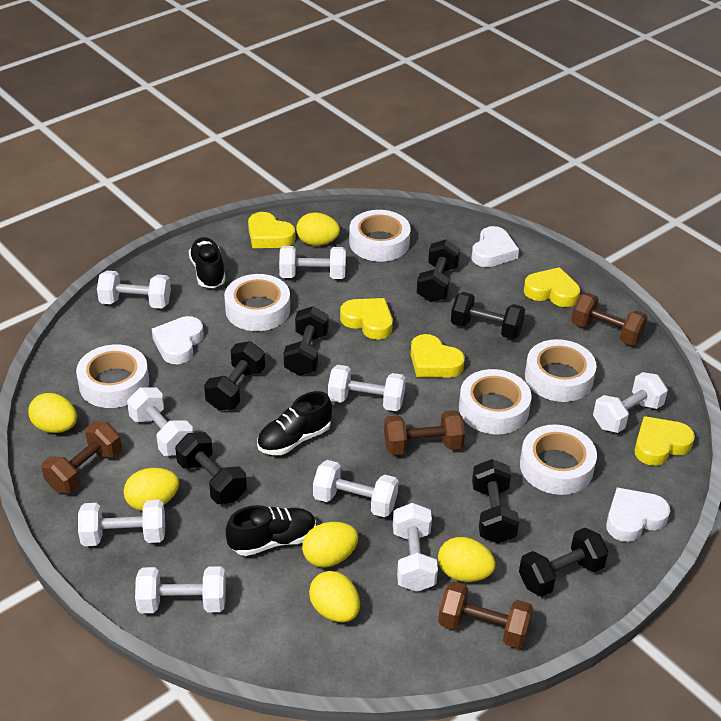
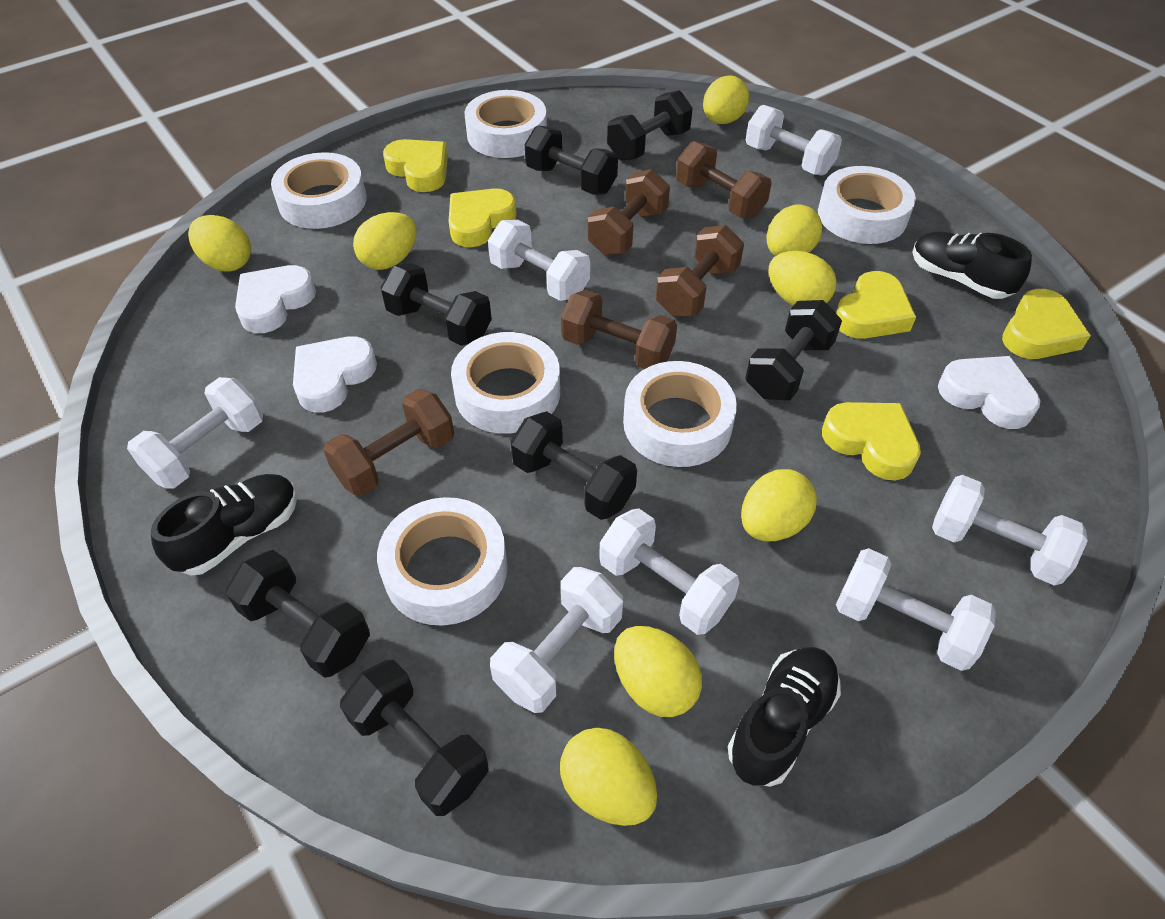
brown dumbbell: 4 -> 5
white dumbbell: 9 -> 7
yellow egg: 6 -> 8

